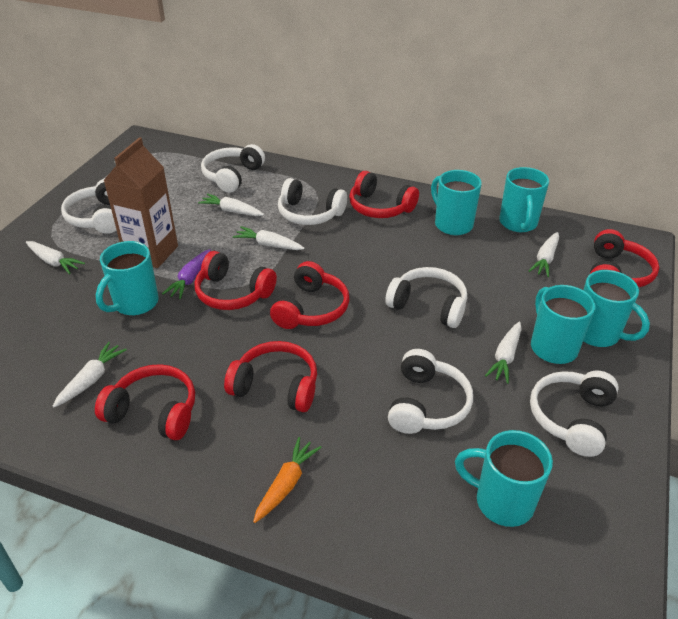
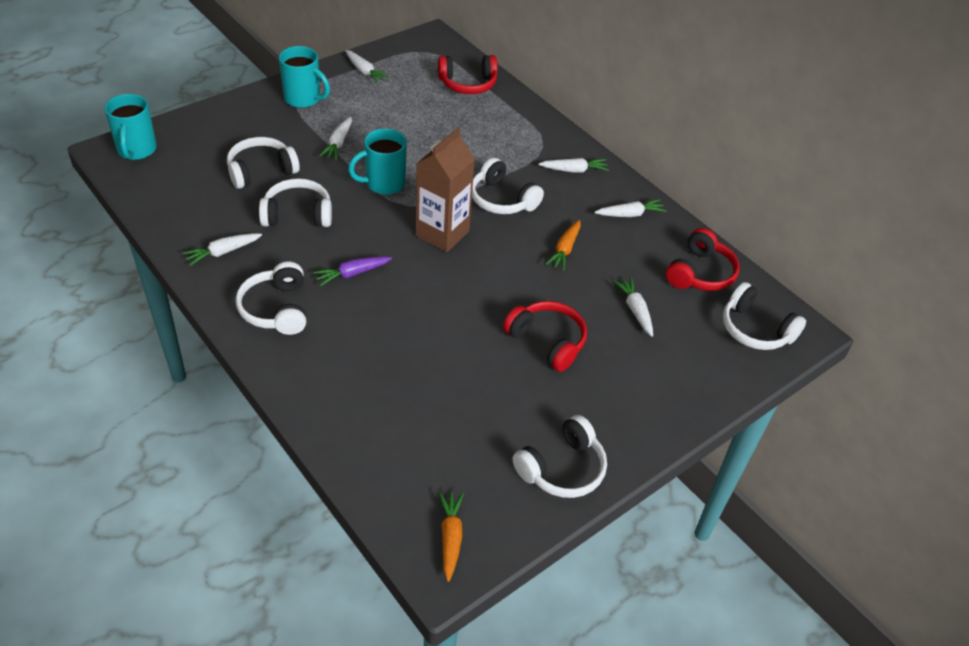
orange carrot: 1 -> 2
red headphones: 6 -> 3
turquoise mug: 6 -> 3

